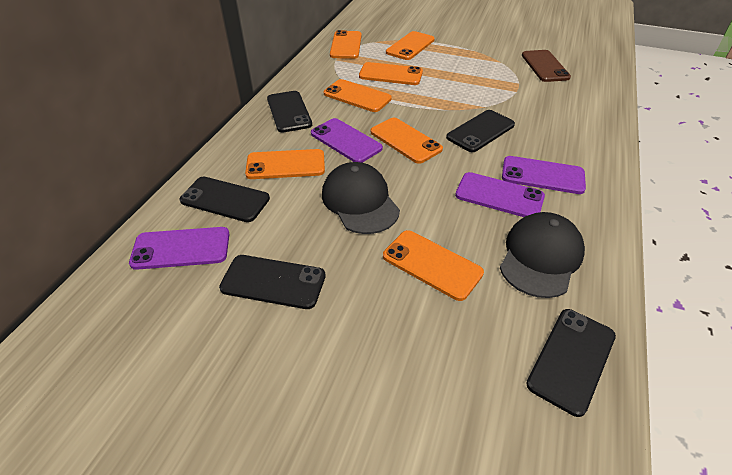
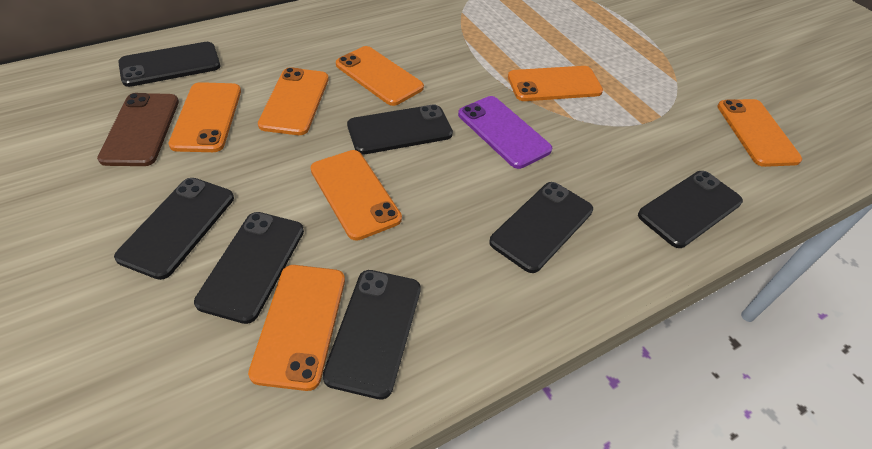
black cap: 2 -> 0
black phone: 5 -> 7
purple phone: 4 -> 1

